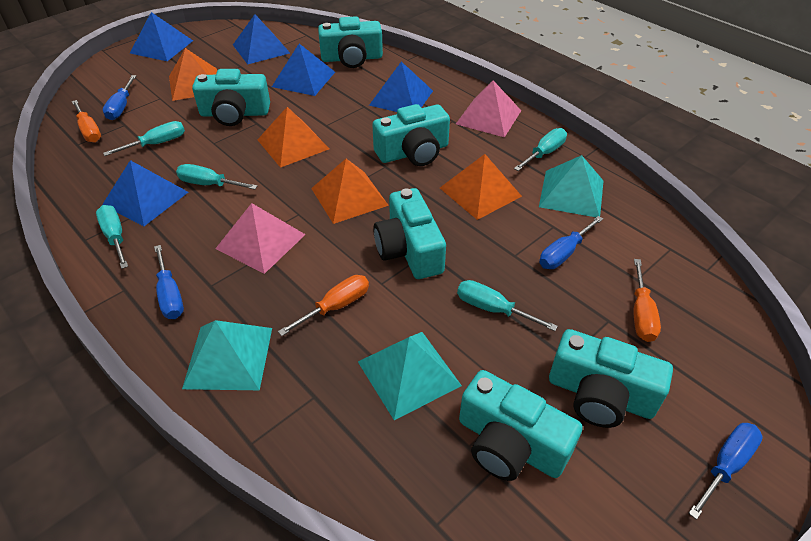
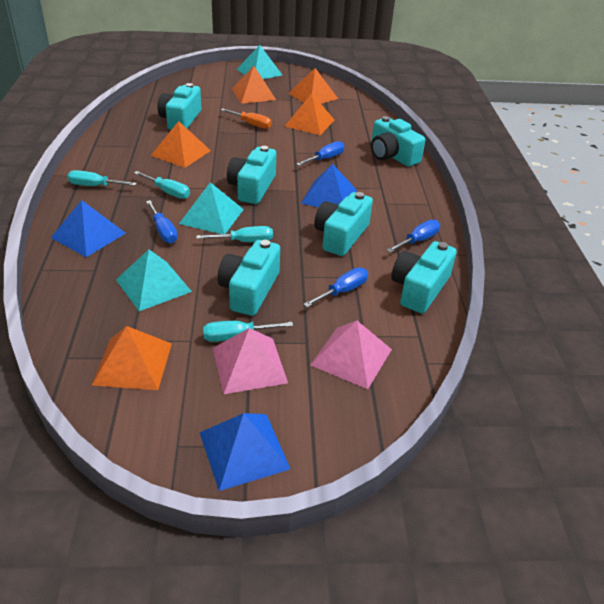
blue pyramid: 5 -> 3
orange pyramid: 4 -> 5
orange screwdriver: 3 -> 1
turquoise screwdriver: 5 -> 4

